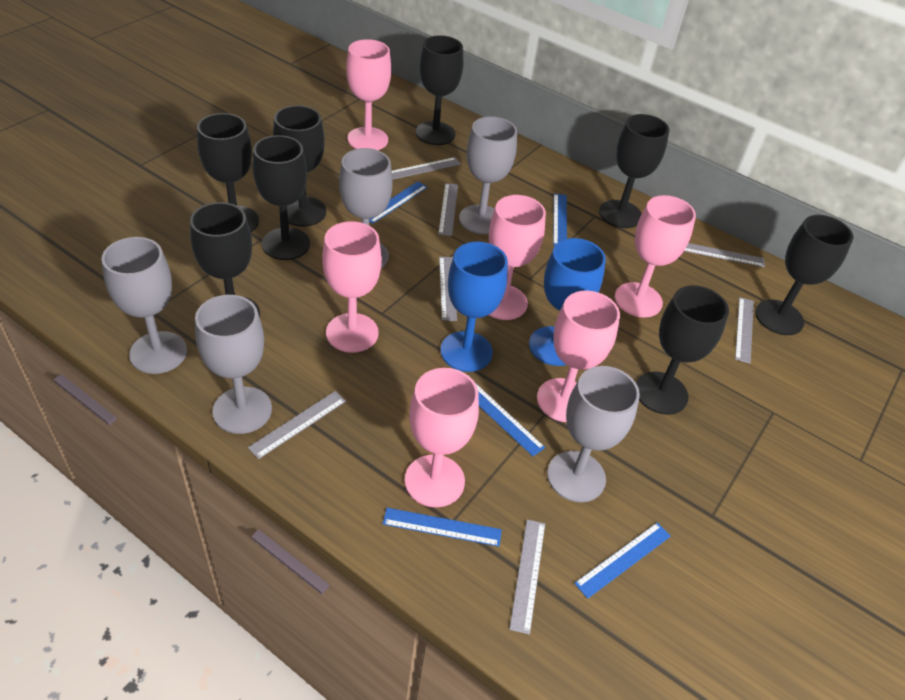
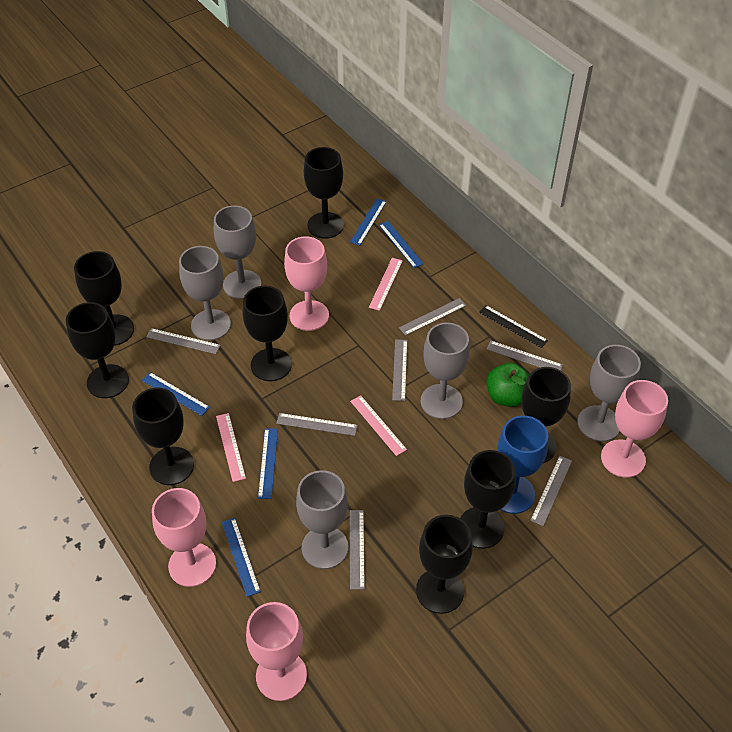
black ruler: 0 -> 1
blue goblet: 2 -> 1
green apple: 0 -> 1
pink goblet: 6 -> 4
pink ruler: 0 -> 3

